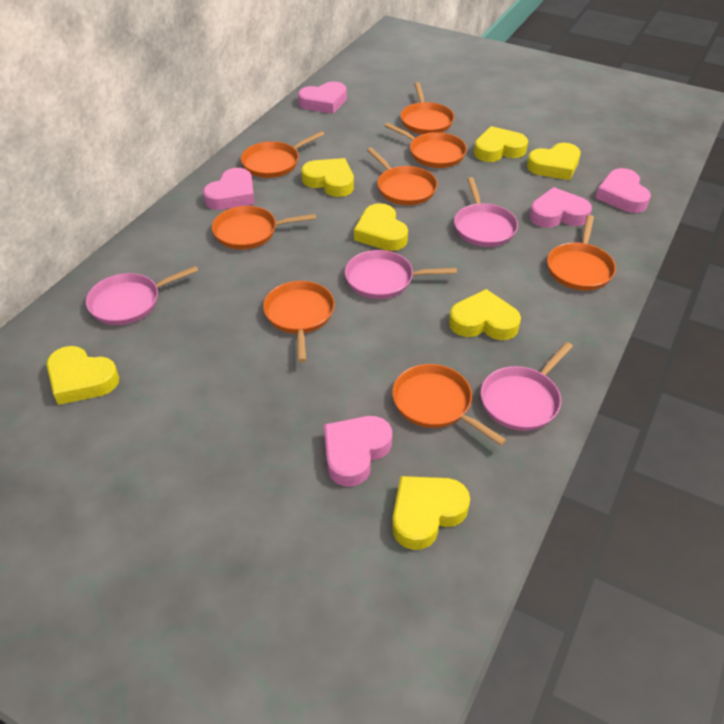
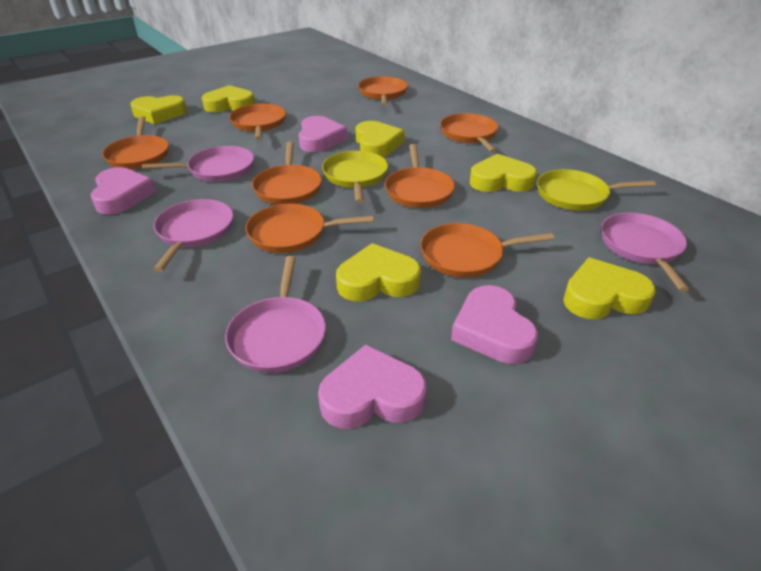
pink heart: 5 -> 4
yellow heart: 7 -> 6
yellow pan: 0 -> 2

